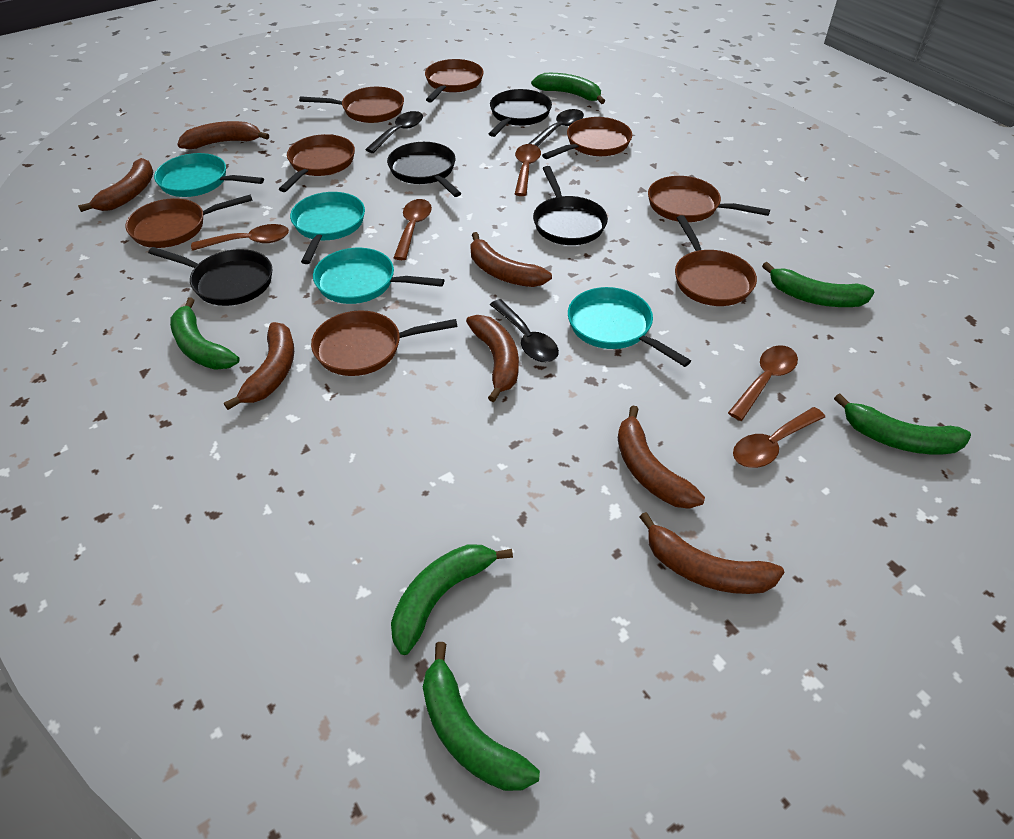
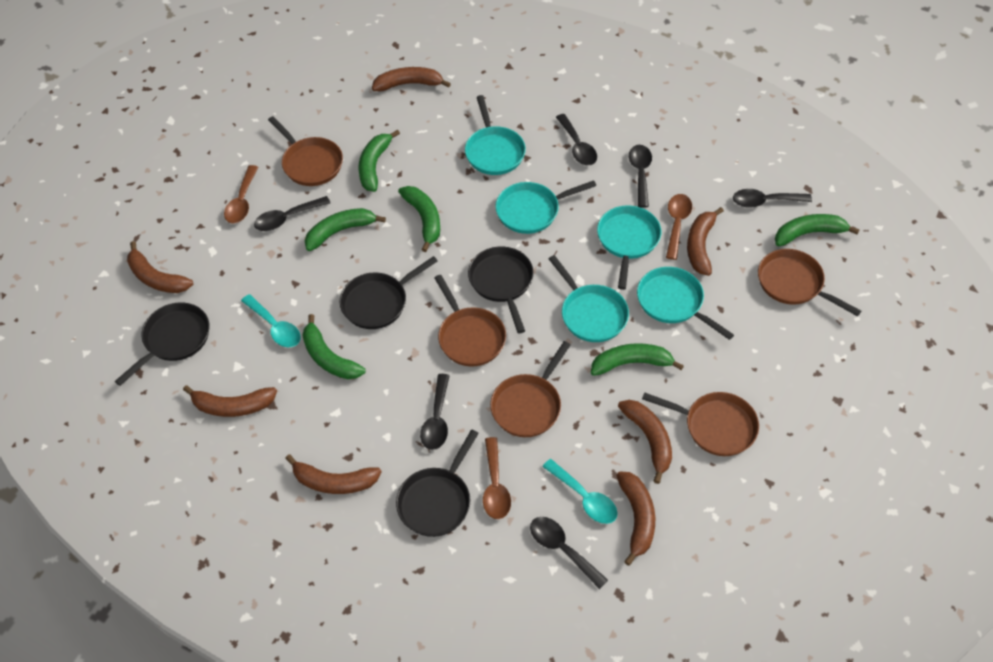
black spoon: 3 -> 6
brown pan: 8 -> 5
brown spoon: 5 -> 3
turquoise pan: 4 -> 5
turquoise spoon: 0 -> 2

